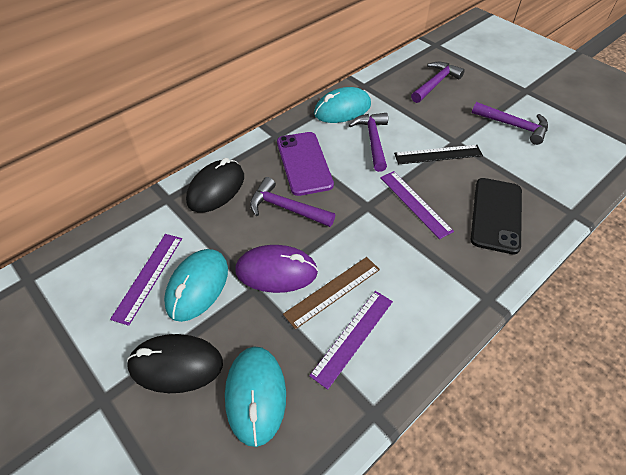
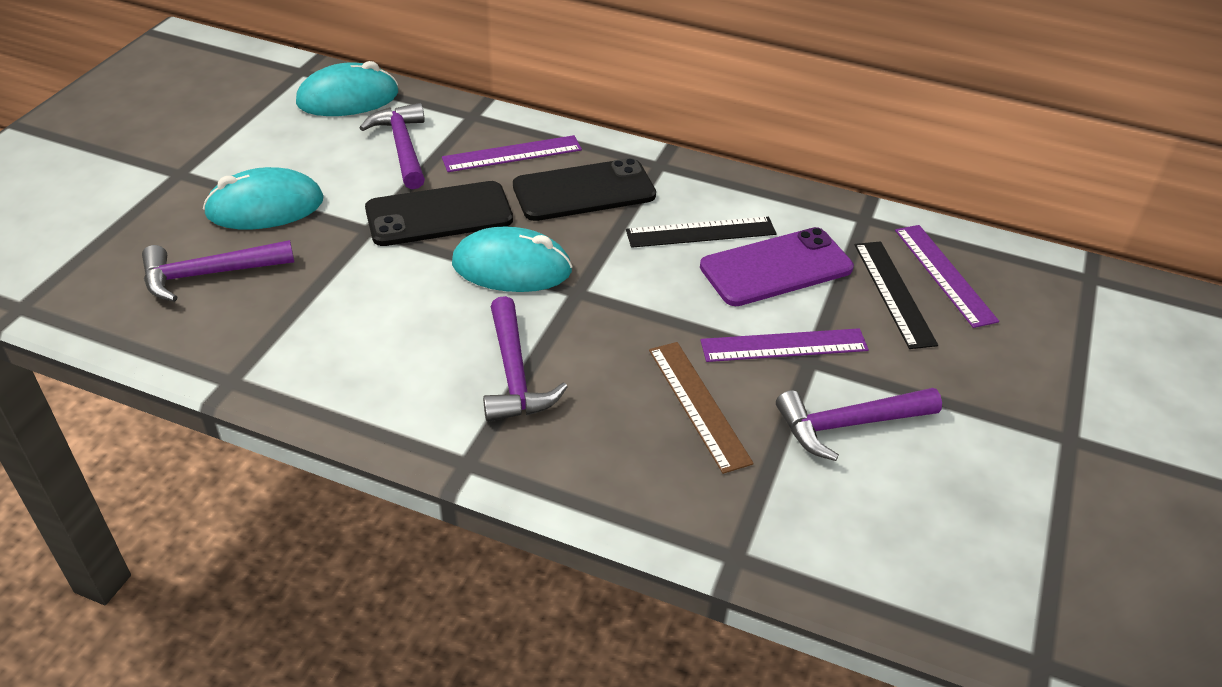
black mouse: 2 -> 0
black phone: 1 -> 2
black ruler: 1 -> 2
purple mouse: 1 -> 0

